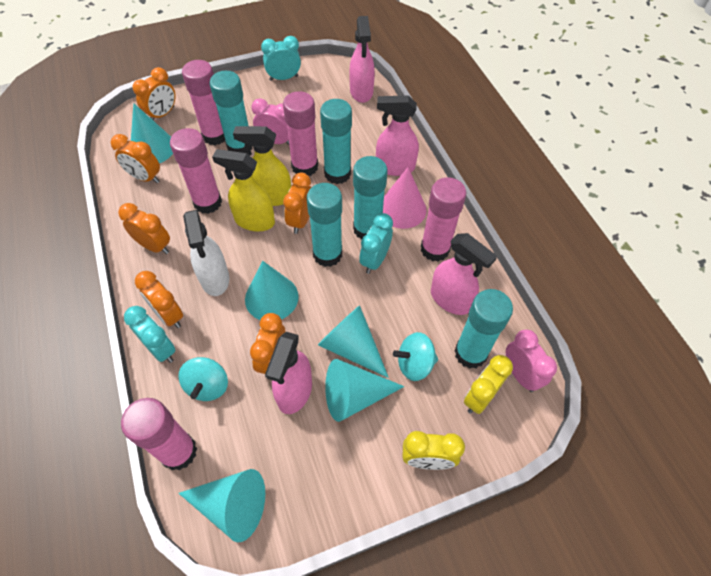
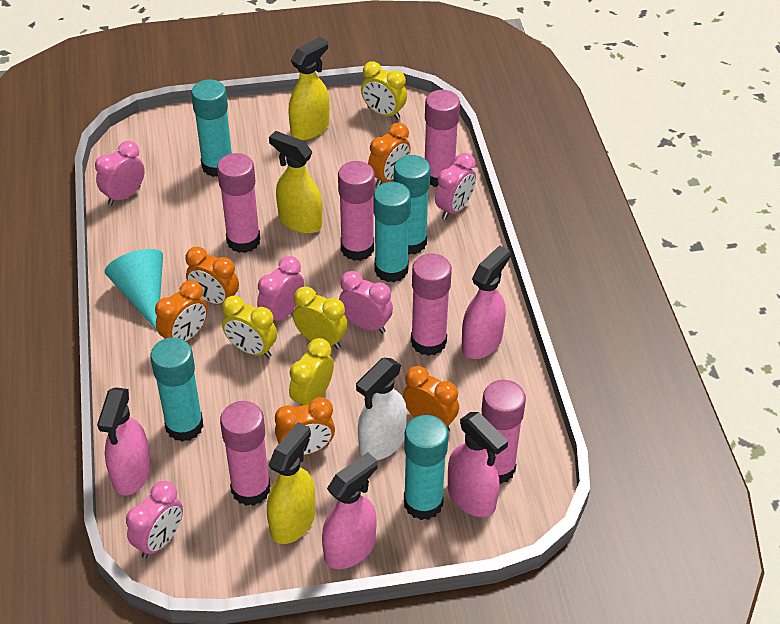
orange clock: 6 -> 5
pink clock: 2 -> 5
pink cone: 1 -> 0
pink glue stick: 5 -> 6
turquoise clock: 3 -> 0
turquoise cone: 5 -> 1
turquoise spinning top: 2 -> 0
yellow clock: 2 -> 4
yellow spray bottle: 2 -> 3

